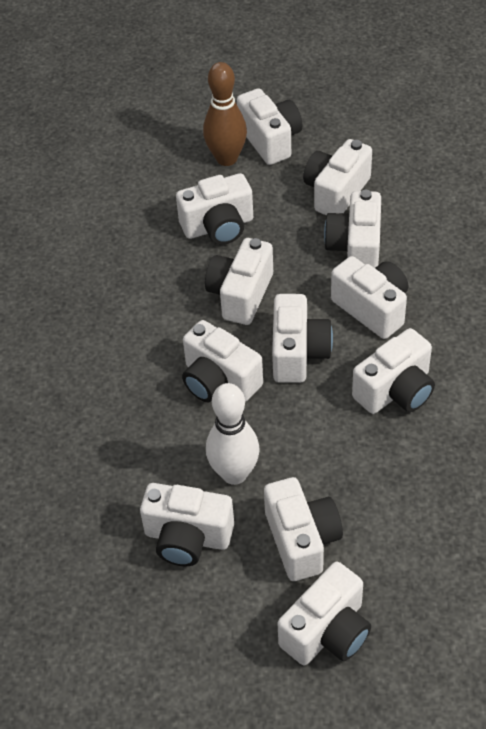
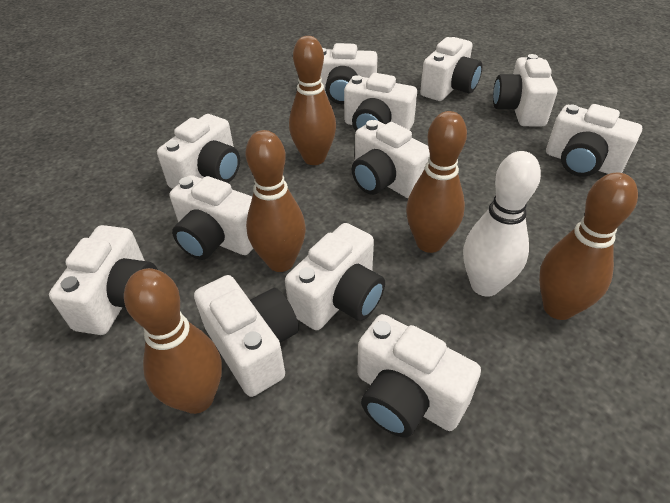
brown bowling pin: 1 -> 5

